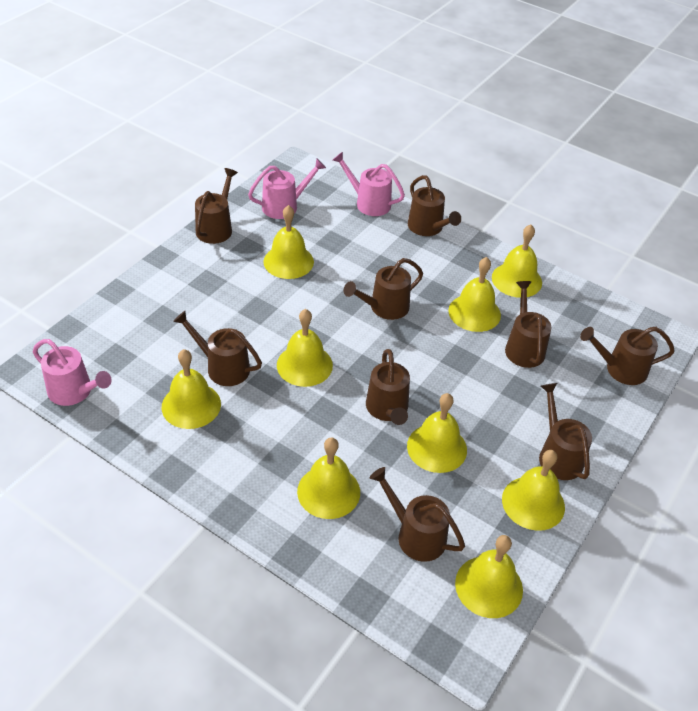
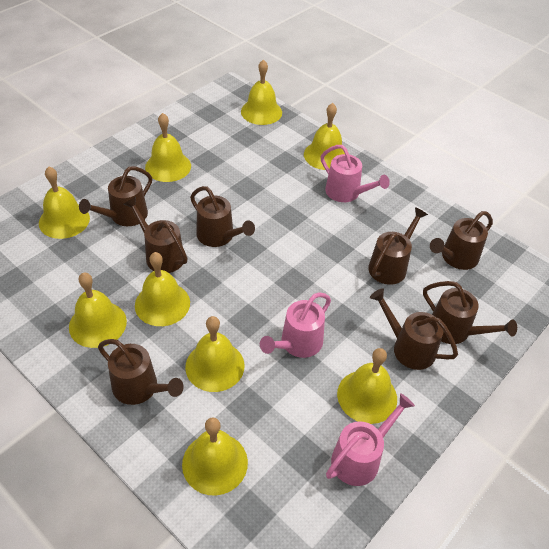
brown watering can: 9 -> 8

